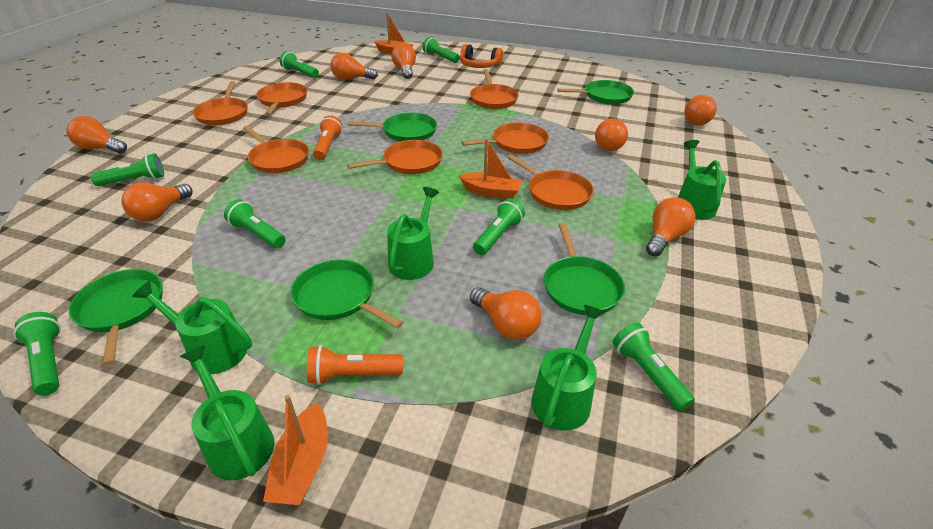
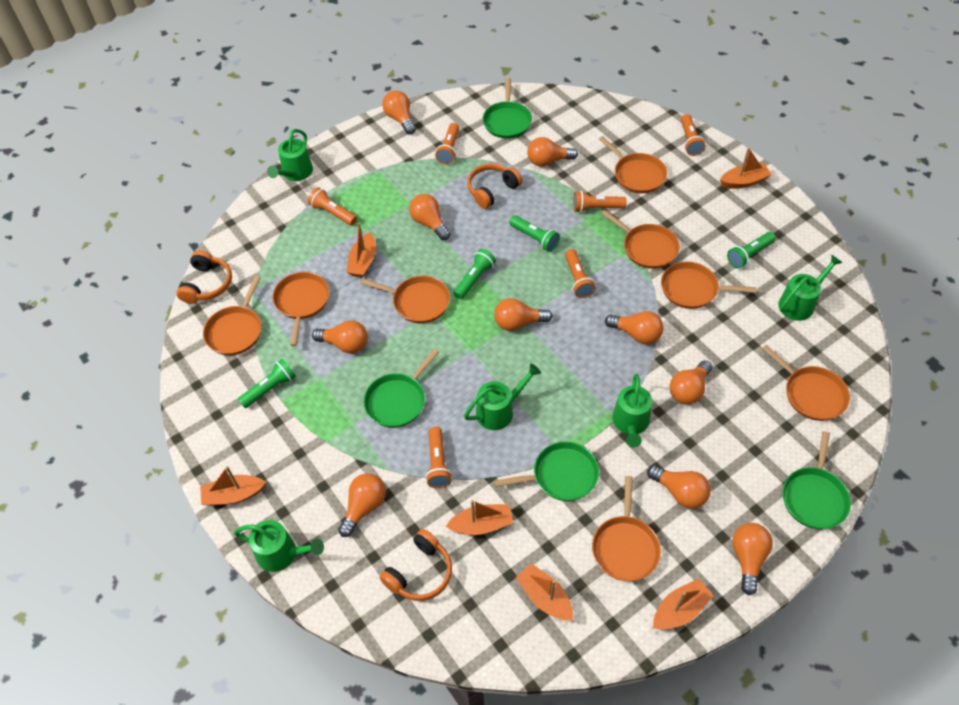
green flashlight: 7 -> 4
green pan: 5 -> 4
orange boat: 3 -> 6
orange flashlight: 2 -> 6
orange headphones: 1 -> 3
orange light bulb: 8 -> 10
orange pan: 7 -> 8

